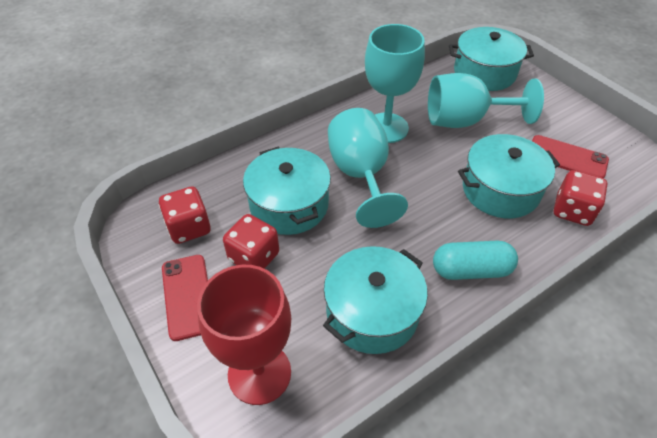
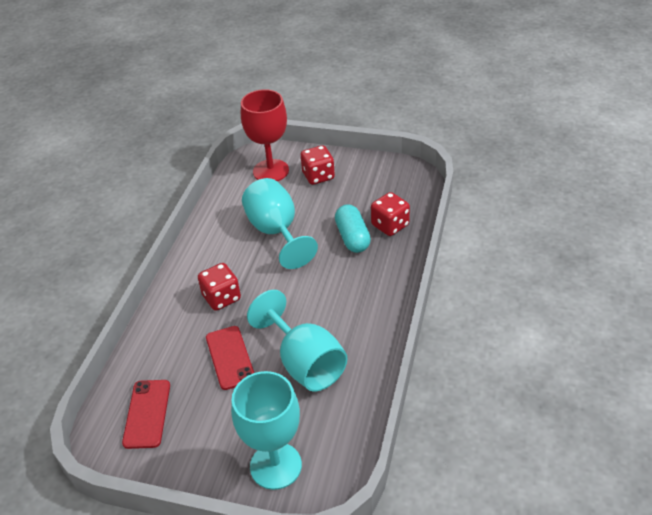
turquoise pot: 4 -> 0

